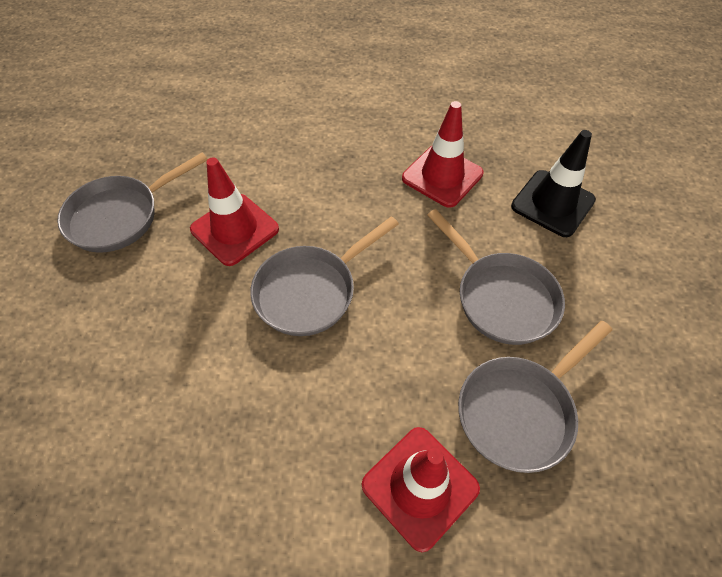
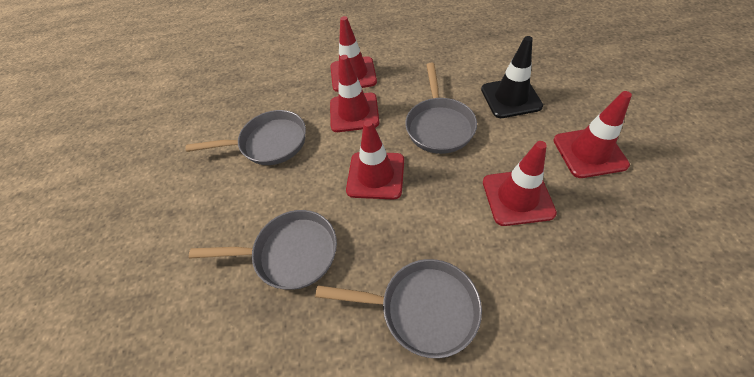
red traffic cone: 3 -> 5

